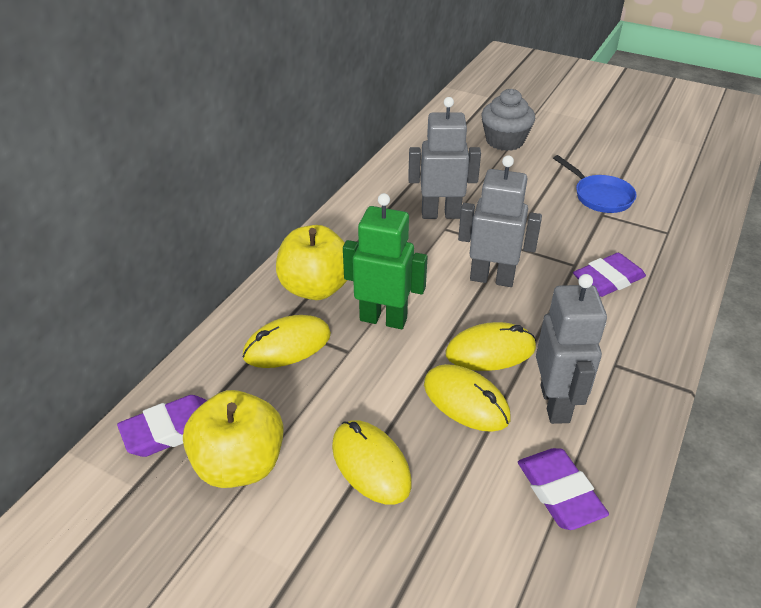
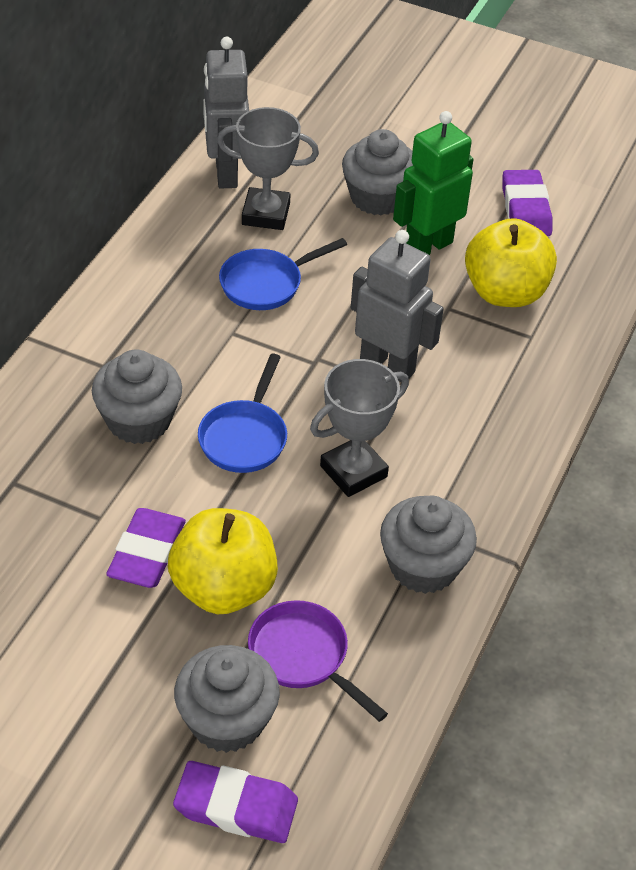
blue pan: 1 -> 2
grey cupcake: 1 -> 4
grey robot: 3 -> 2
grey trophy: 0 -> 2
purple pan: 0 -> 1
yellow mouse: 4 -> 0

